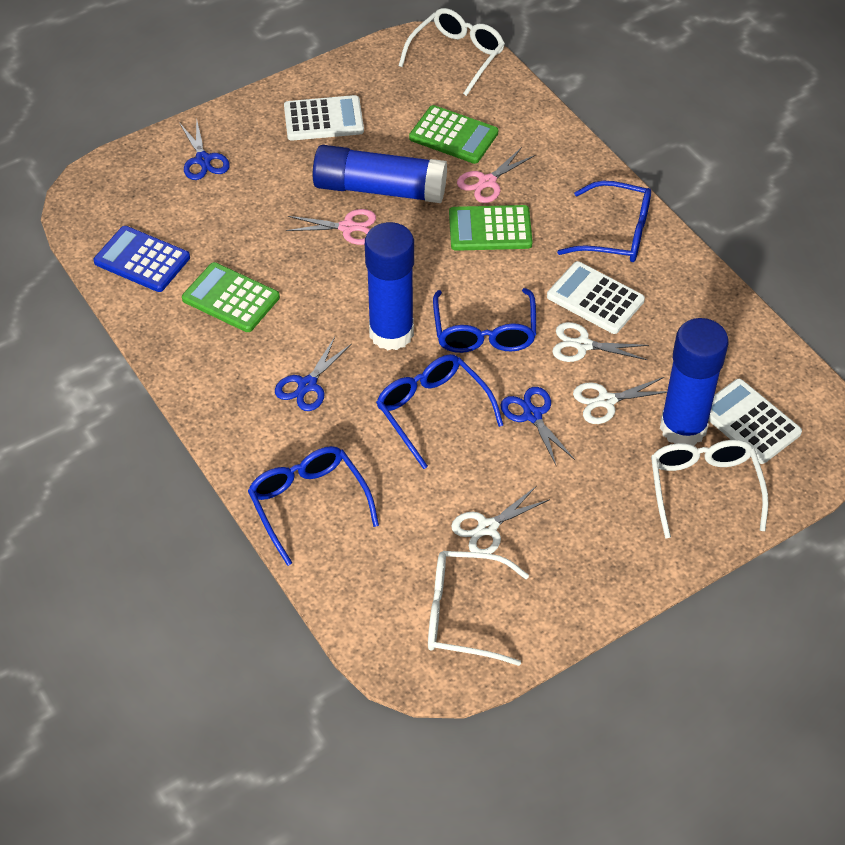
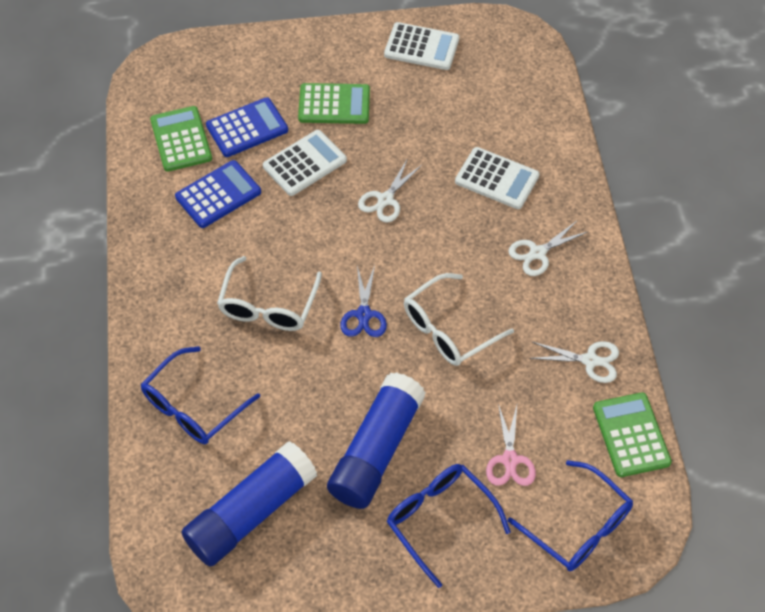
blue calculator: 1 -> 2
blue glasses: 4 -> 3
blue glue stick: 3 -> 2
blue scissors: 3 -> 1
pink scissors: 2 -> 1
white glasses: 3 -> 2

